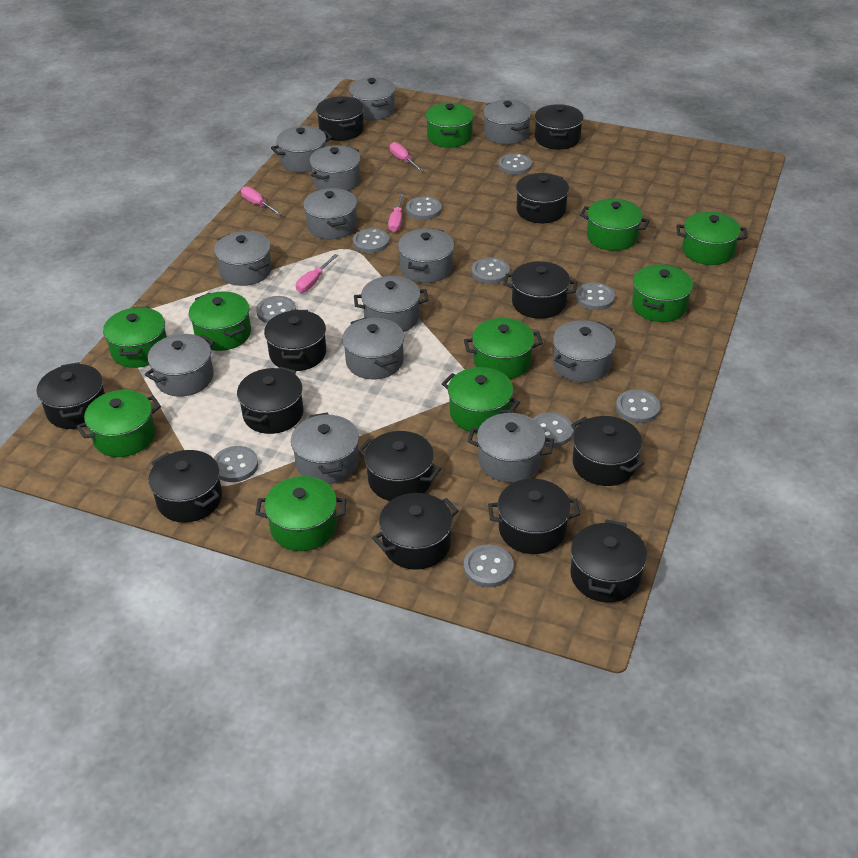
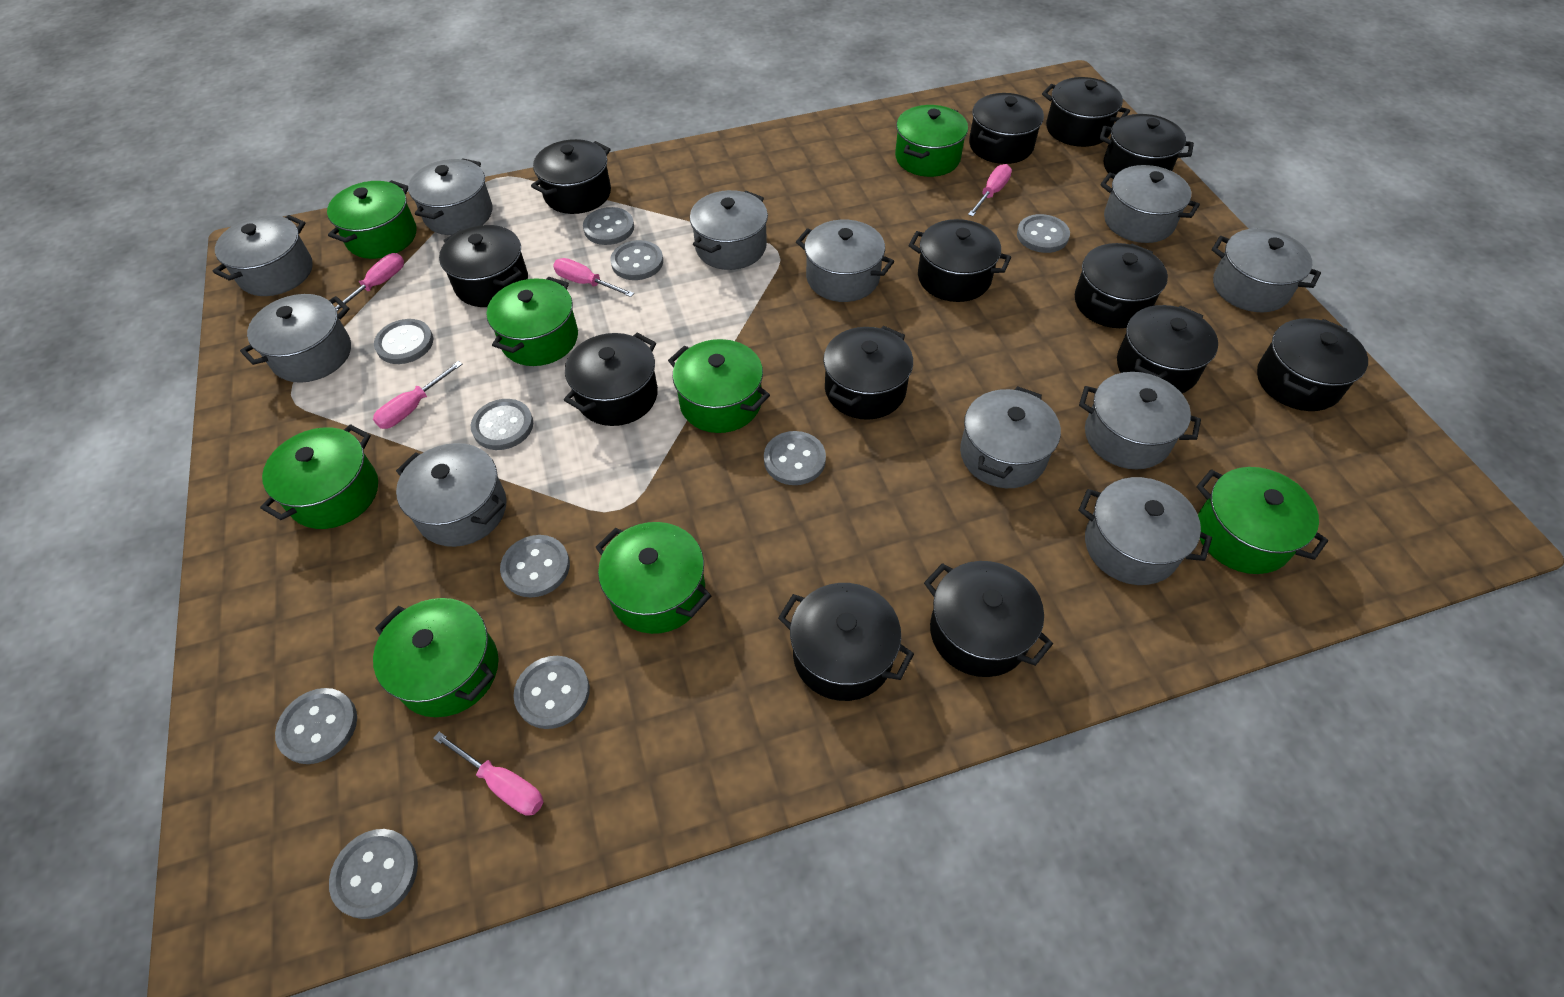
green pot: 10 -> 8
grey pot: 13 -> 11
pink screwdriver: 4 -> 5

